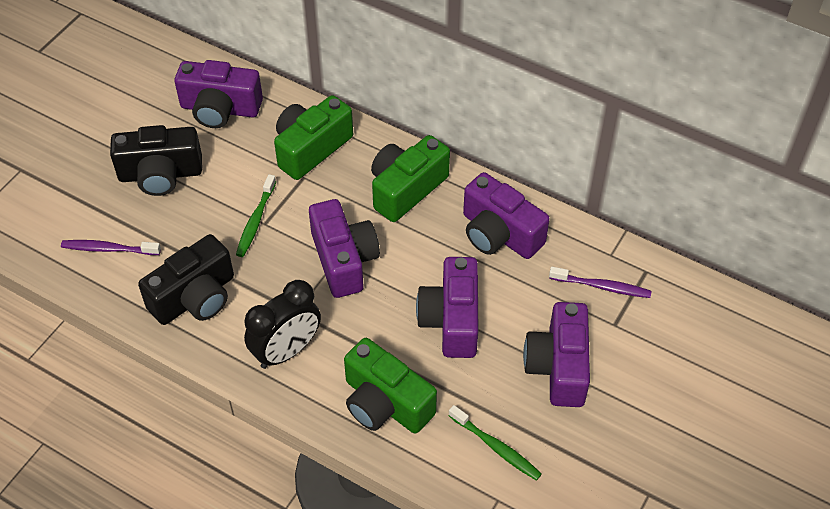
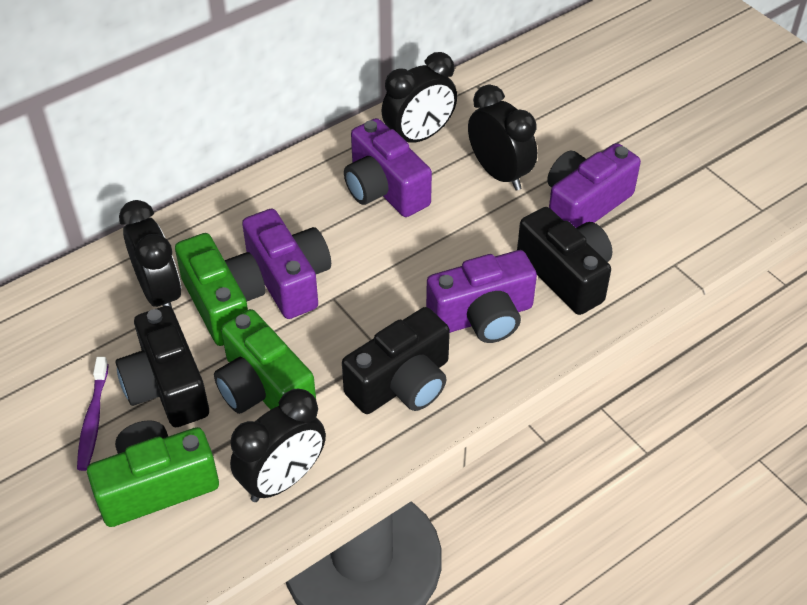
black camera: 2 -> 3
black clock: 1 -> 4
green toothbrush: 2 -> 0
purple camera: 5 -> 4
purple toothbrush: 2 -> 1

